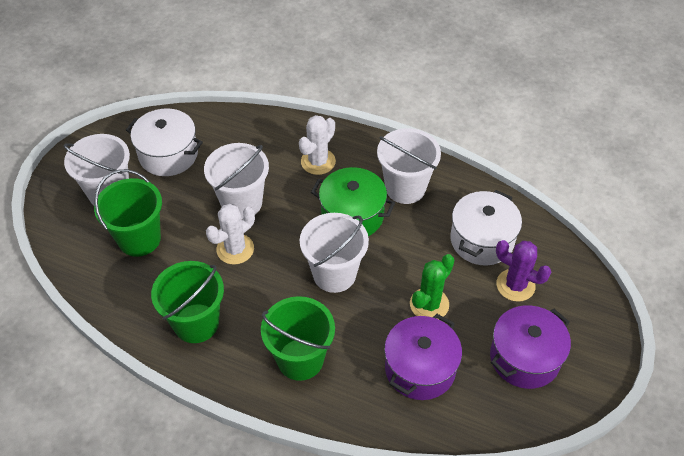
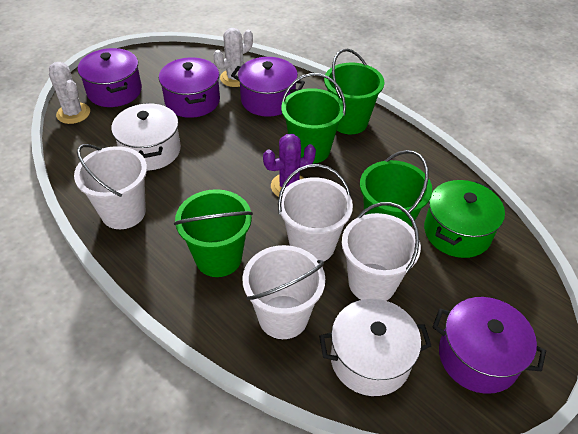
green bucket: 3 -> 4
green cactus: 1 -> 0
purple pot: 2 -> 4

